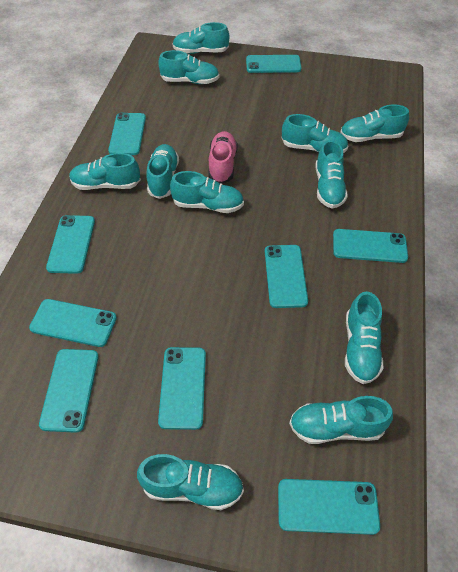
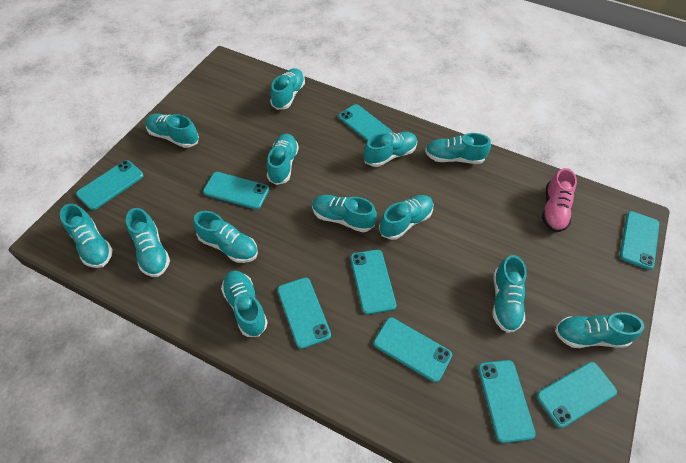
turquoise shoe: 11 -> 13

